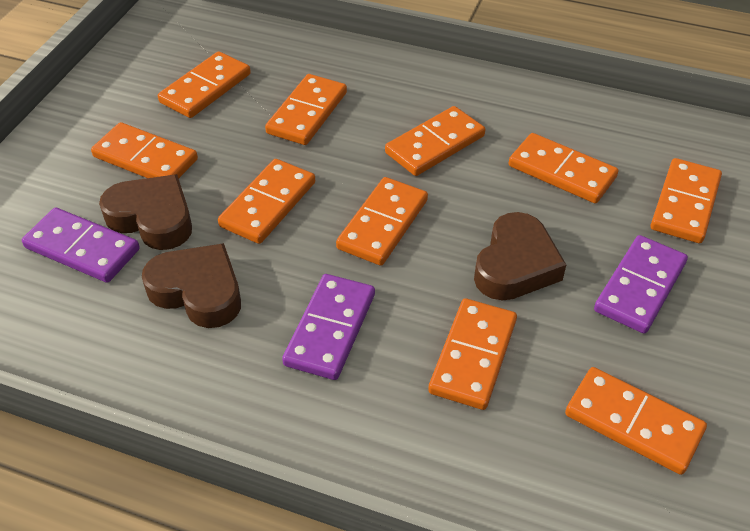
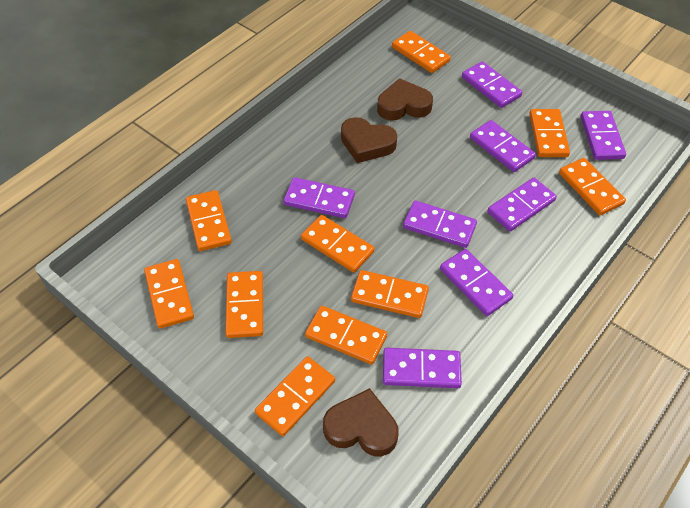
purple domino: 3 -> 8

